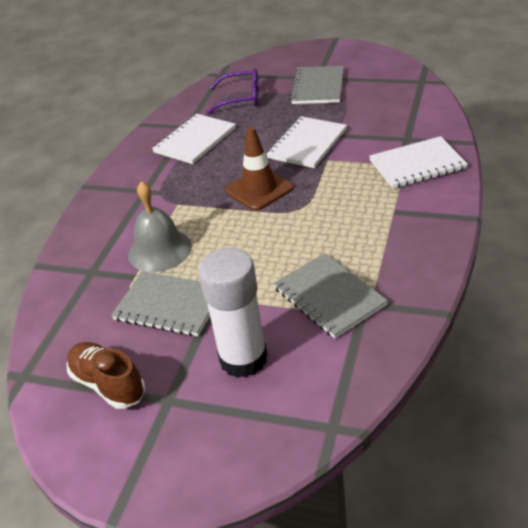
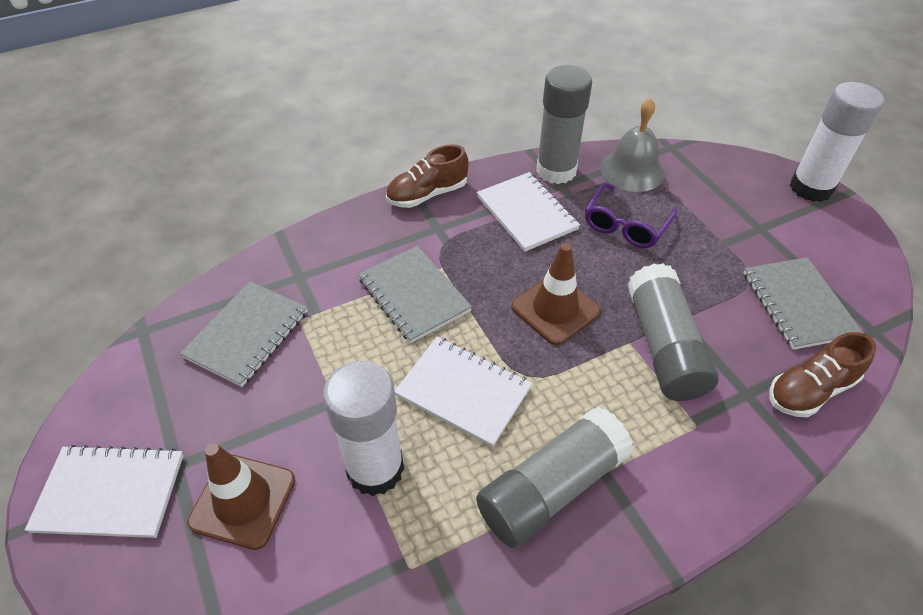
brown shoe: 1 -> 2
brown traffic cone: 1 -> 2
grey glue stick: 0 -> 3
white glue stick: 1 -> 2

